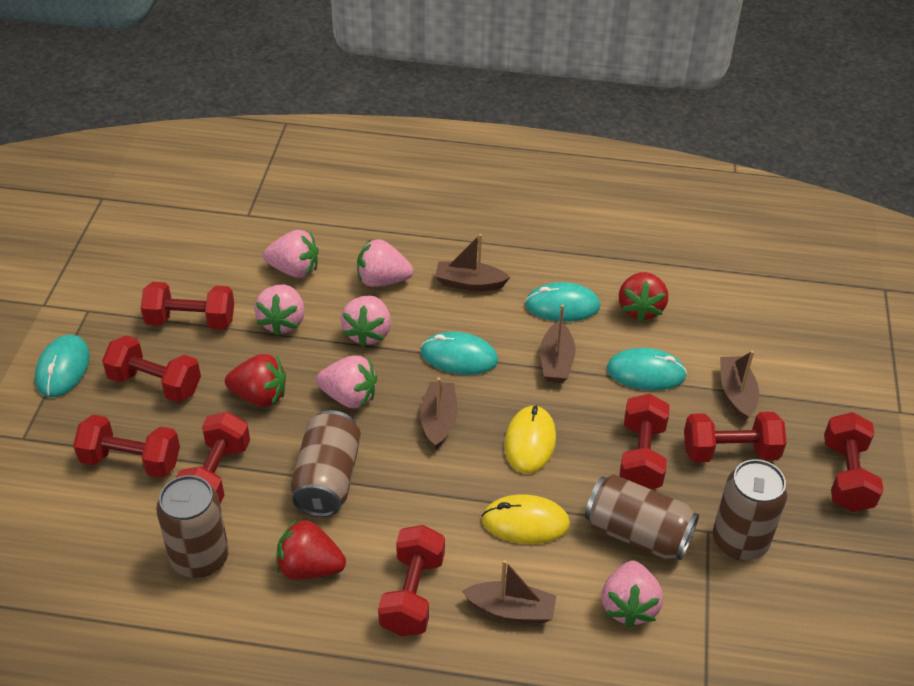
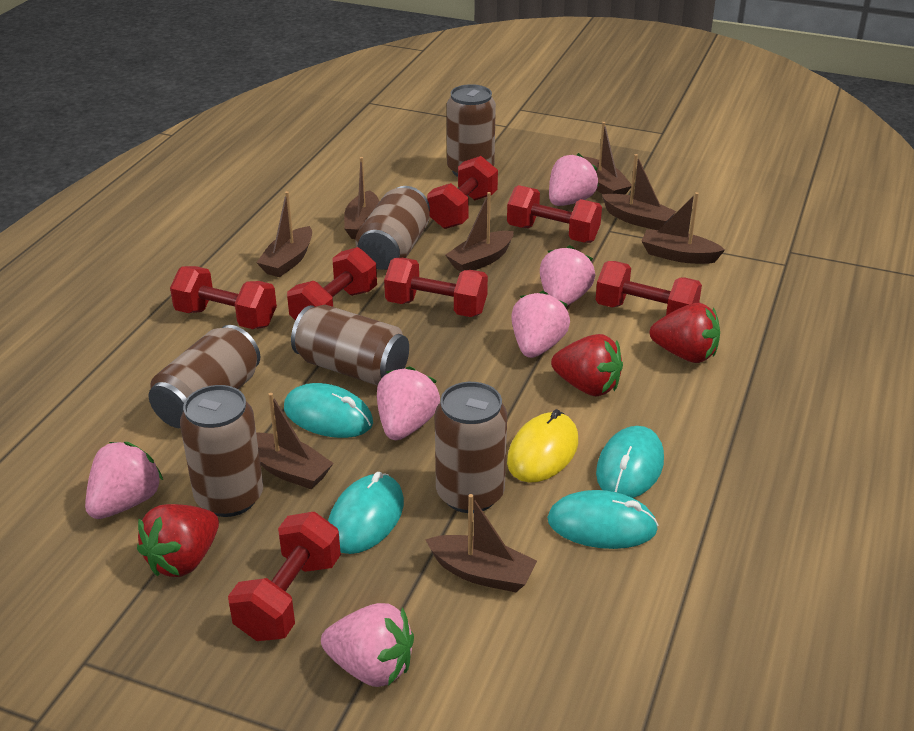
brown boat: 5 -> 8
brown can: 4 -> 6
red dumbbell: 8 -> 7
yellow mouse: 2 -> 1

